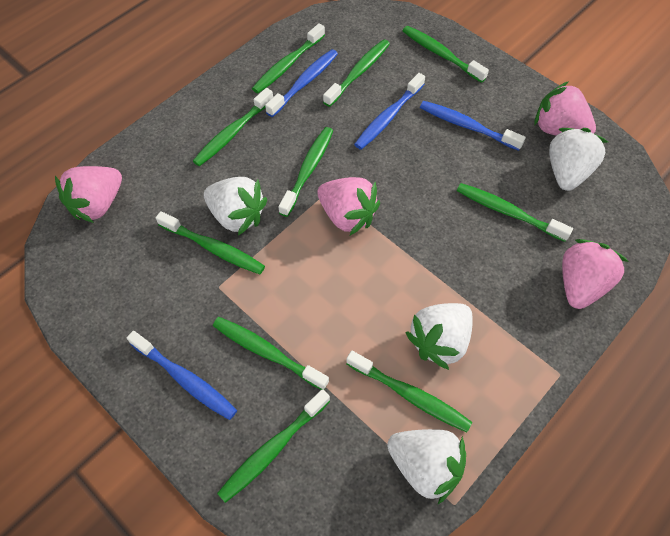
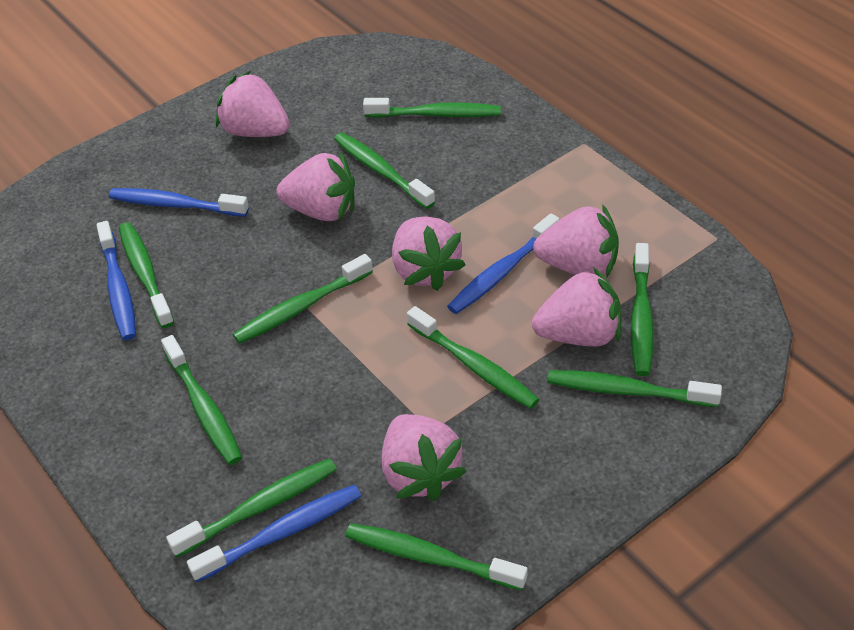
pink strawberry: 4 -> 6
white strawberry: 4 -> 0

